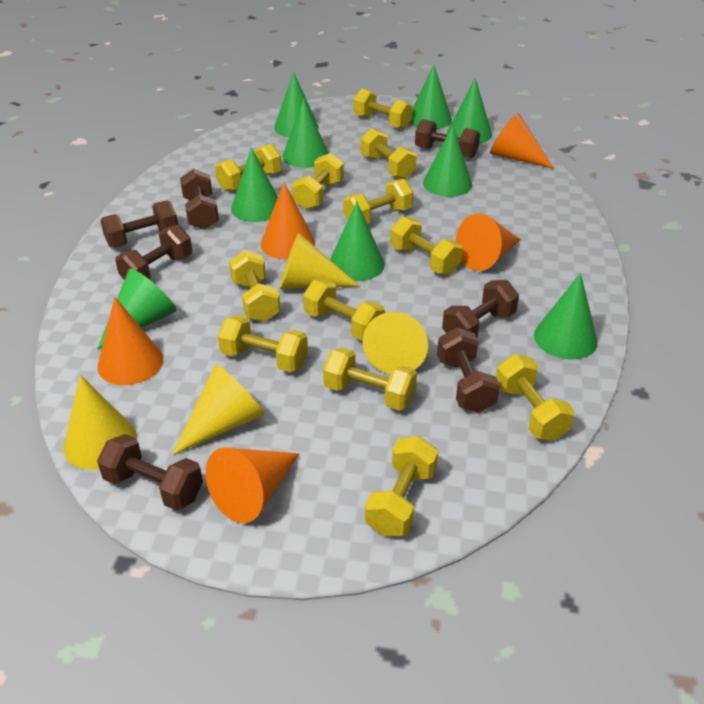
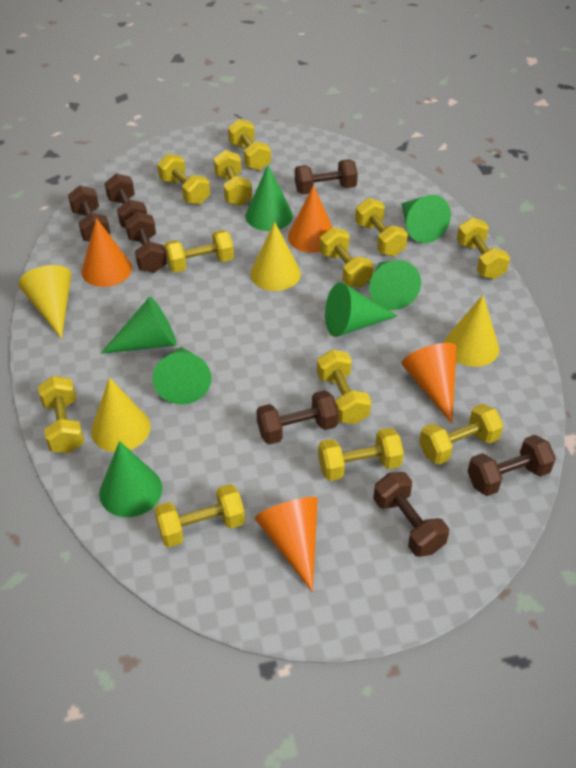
green cone: 9 -> 7
orange cone: 5 -> 4

